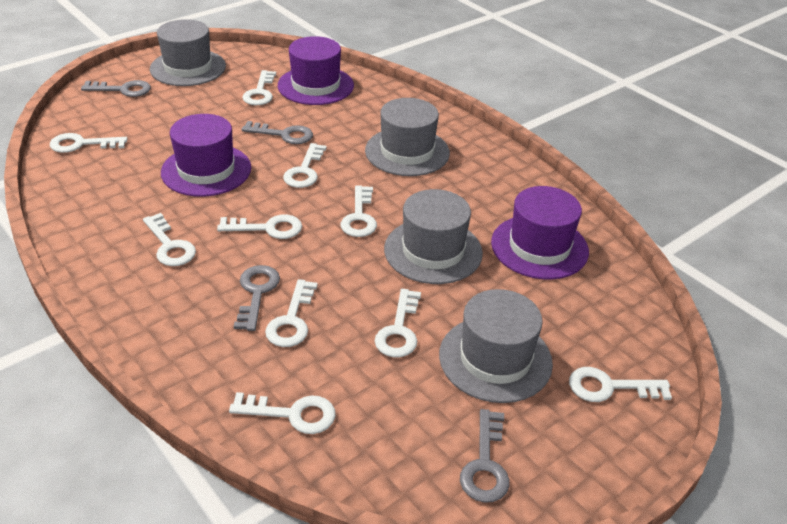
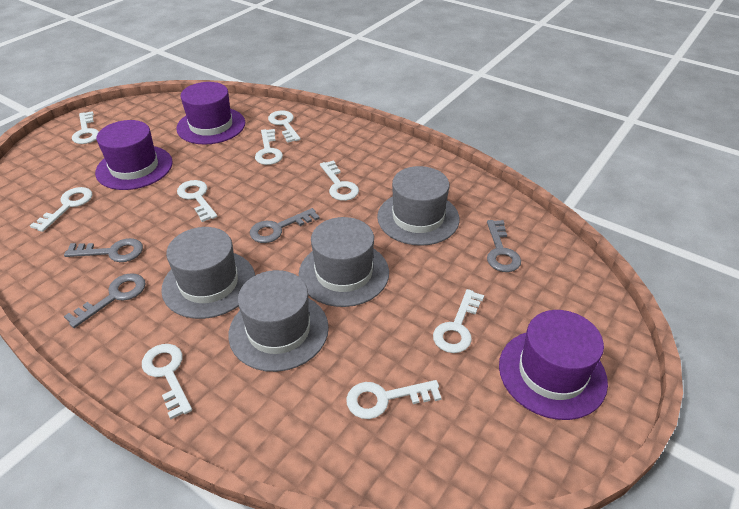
white key: 10 -> 9

